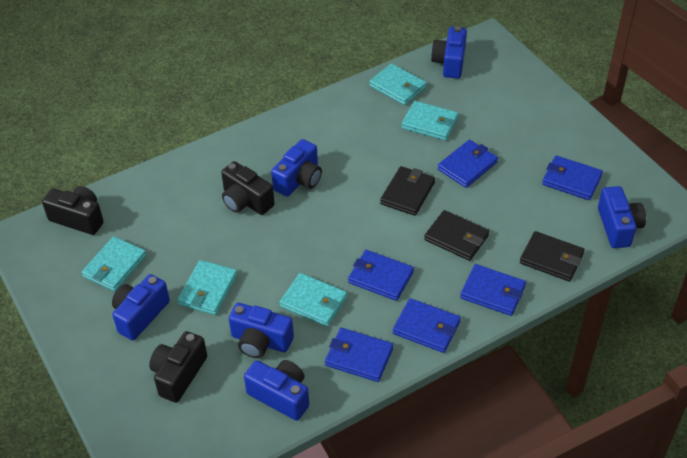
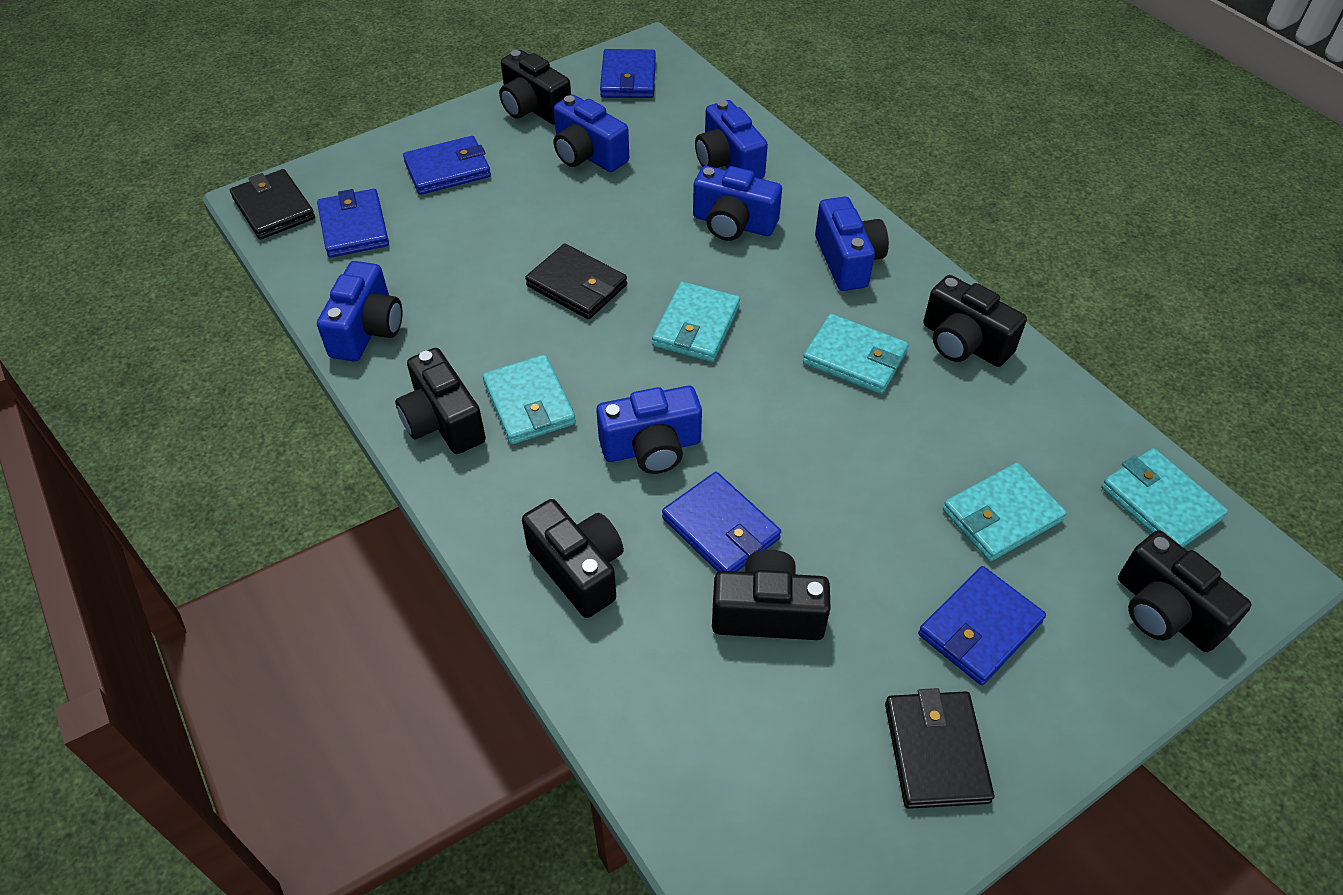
black camera: 3 -> 6
blue wallet: 6 -> 5

